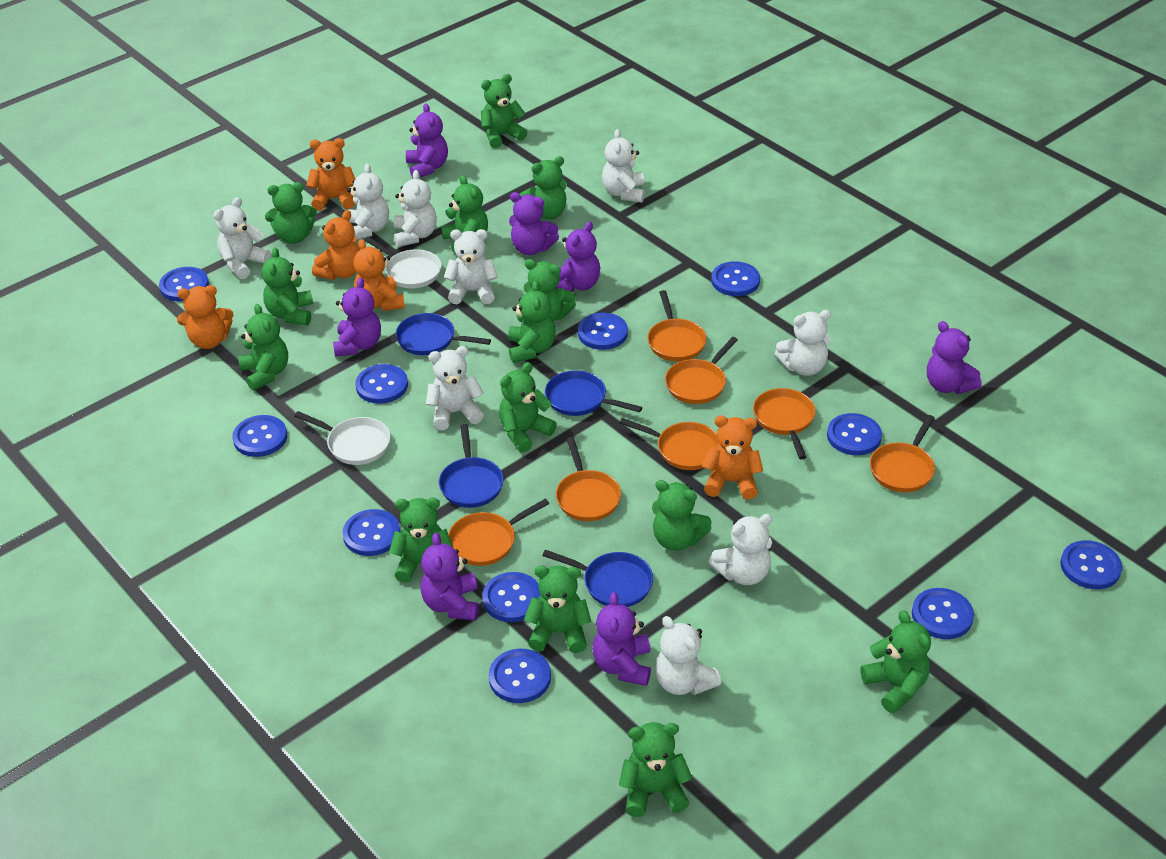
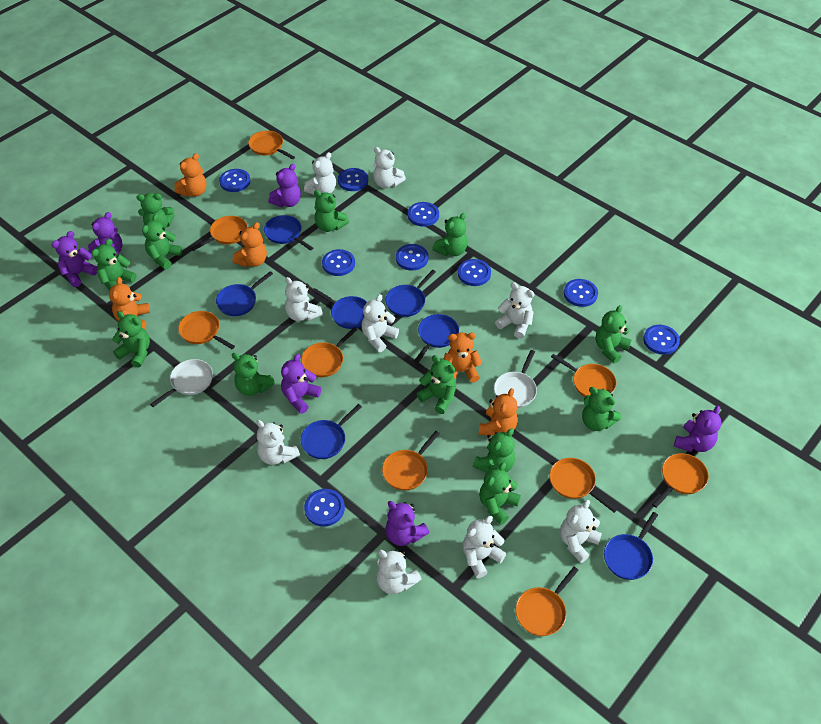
blue button: 11 -> 9
blue pan: 4 -> 7
green teddy bear: 14 -> 12
orange pan: 7 -> 9
purple teddy bear: 7 -> 6

